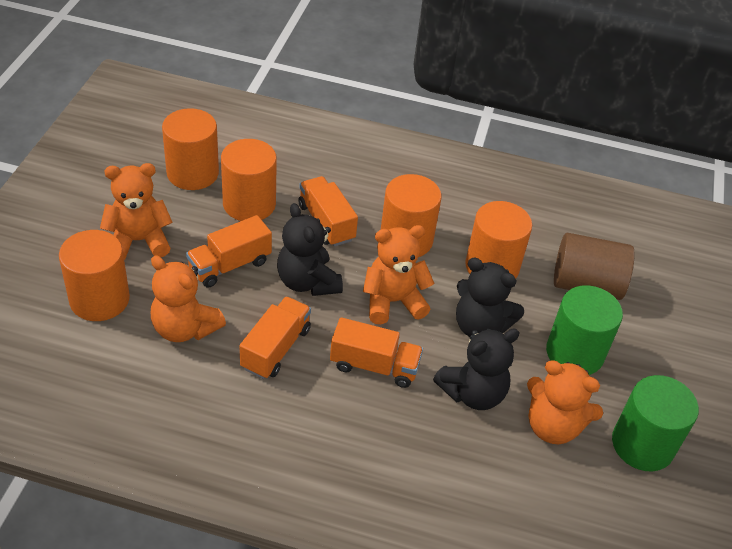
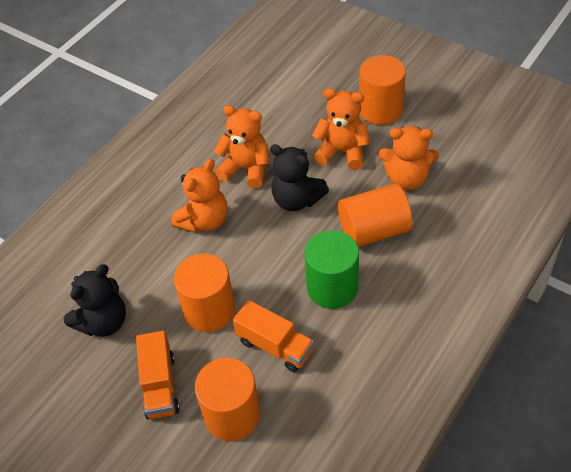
black teddy bear: 3 -> 2
brown cylinder: 1 -> 0
green cylinder: 2 -> 1
orange cylinder: 5 -> 4
orange truck: 4 -> 2

